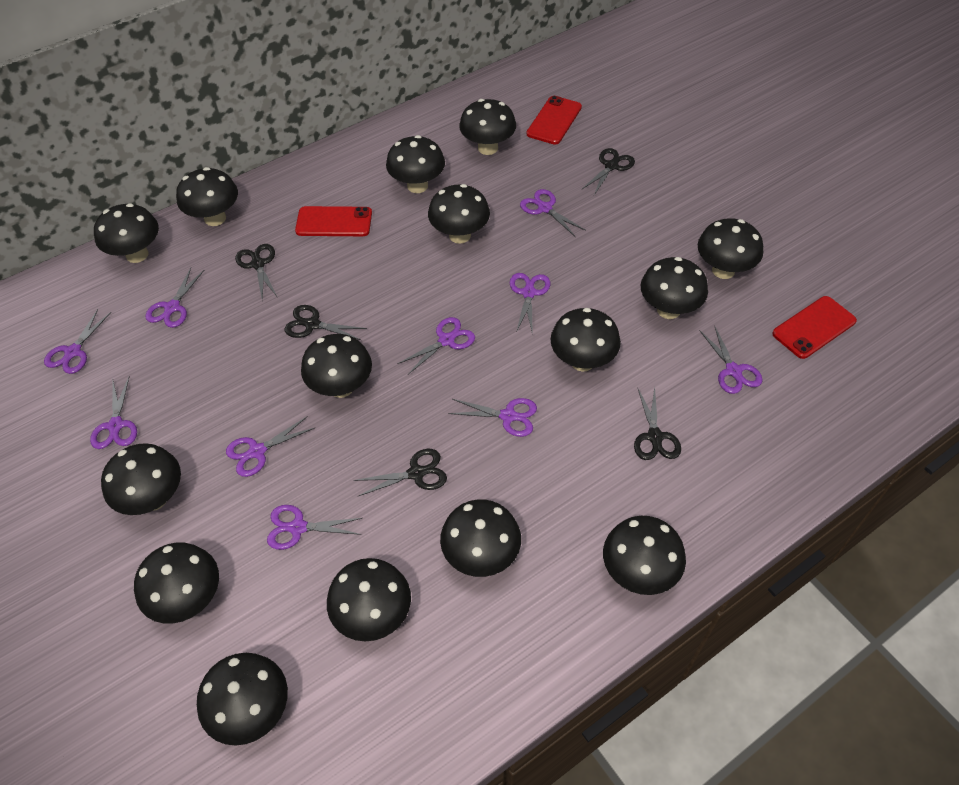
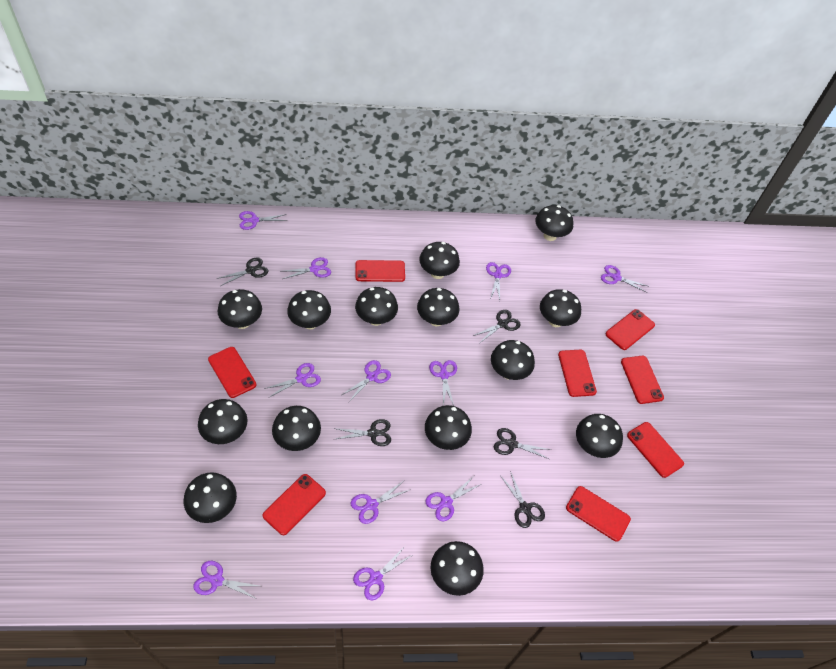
black mushroom: 15 -> 14
purple scissors: 10 -> 11
red phone: 3 -> 8

